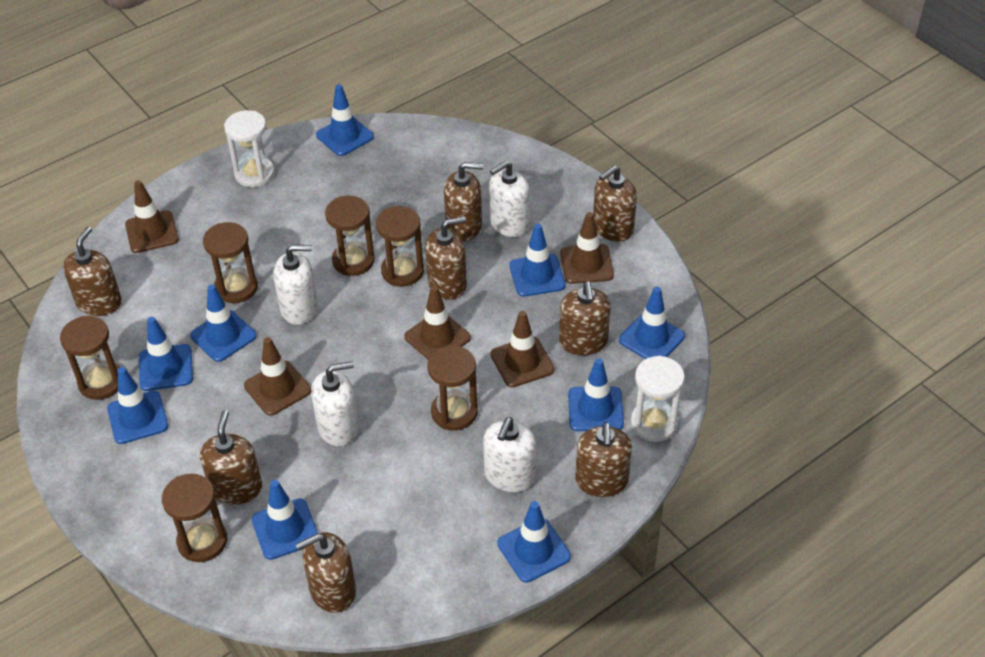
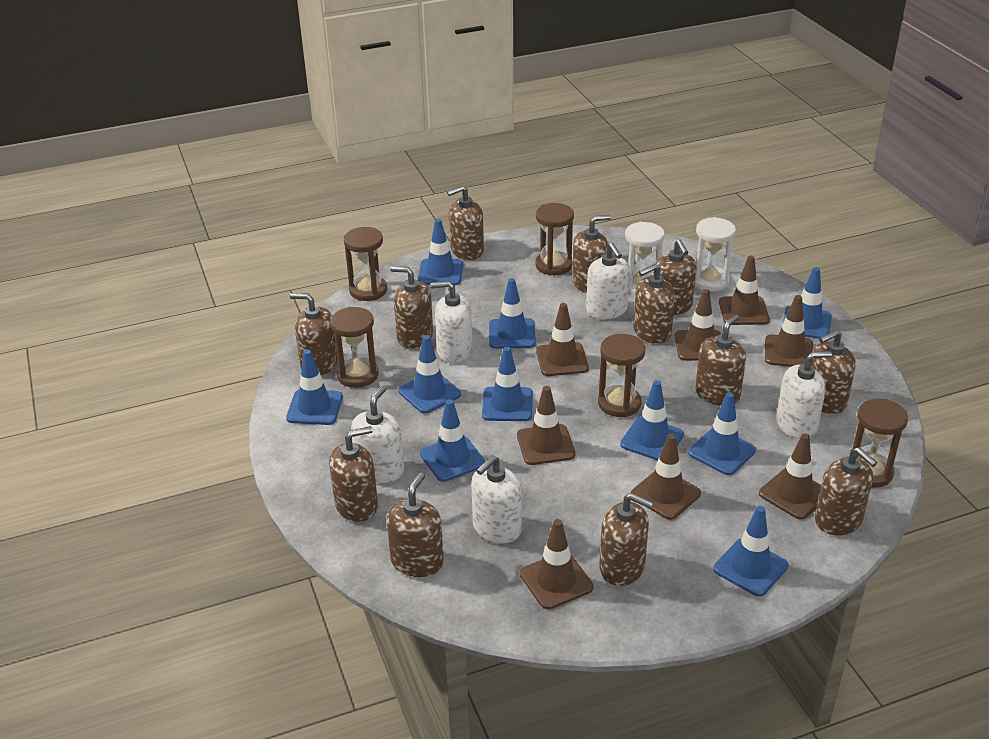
blue traffic cone: 9 -> 10
brown hourglass: 6 -> 5
brown soap dispenser: 8 -> 12
brown traffic cone: 5 -> 8
white soap dispenser: 4 -> 5

